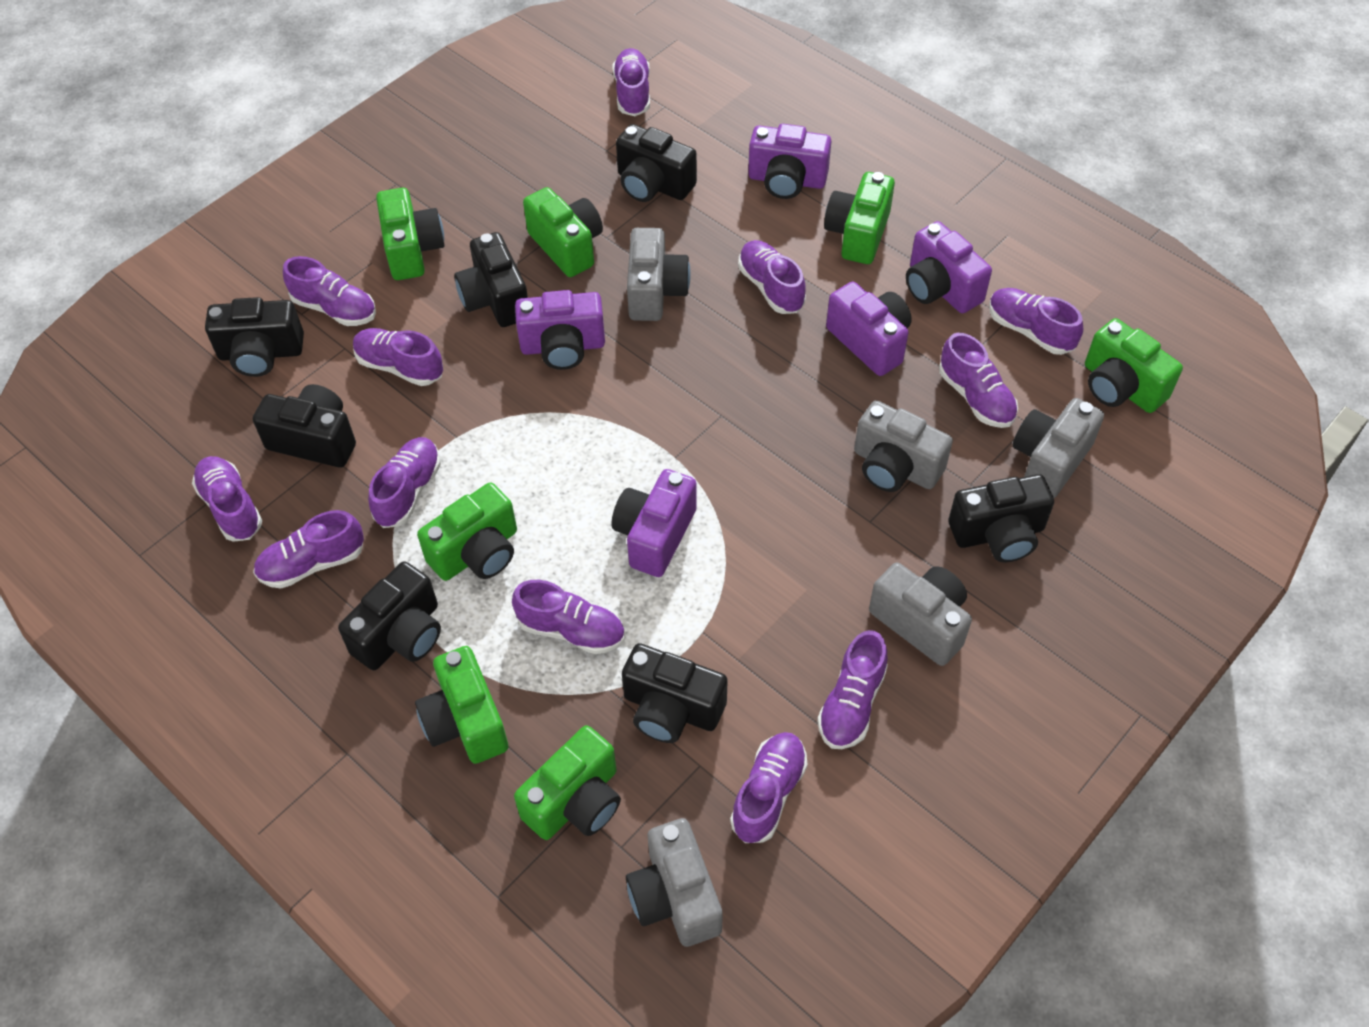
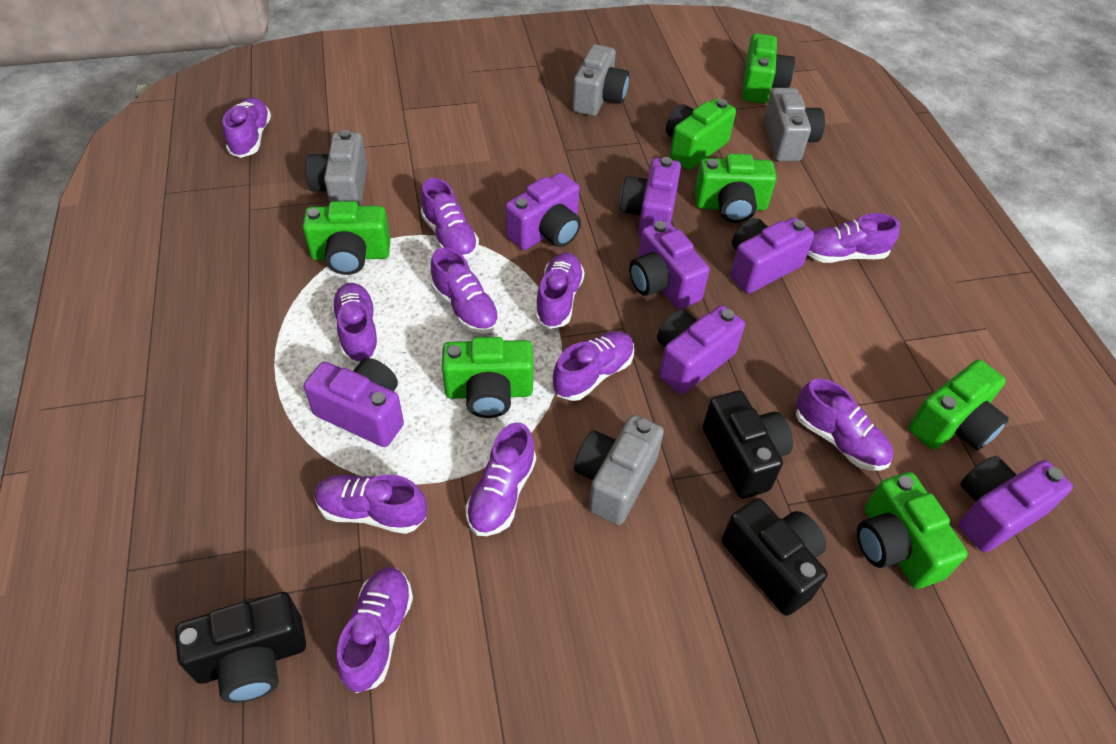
black camera: 7 -> 3
grey camera: 5 -> 4
purple camera: 5 -> 7
purple shoe: 12 -> 11

